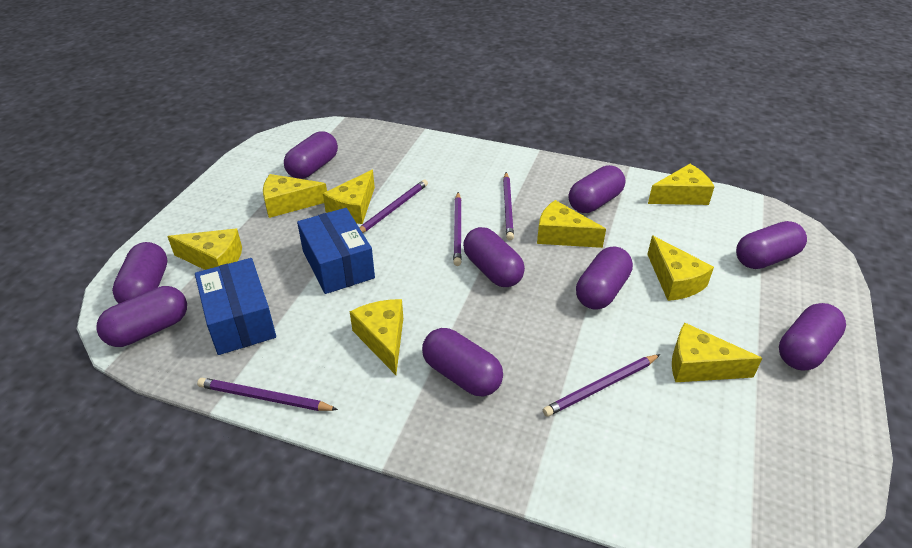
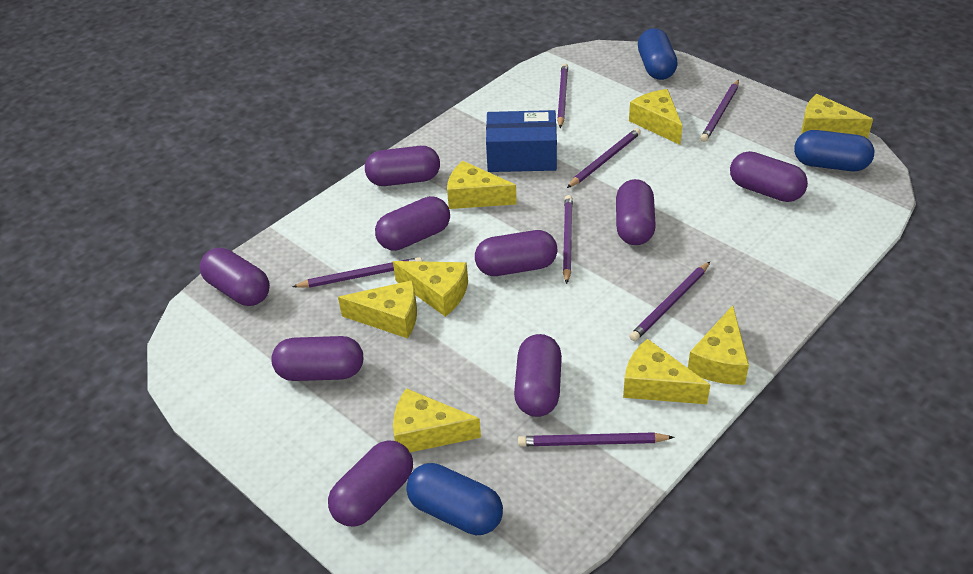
blue box: 2 -> 1
blue capsule: 0 -> 3
purple pencil: 5 -> 7

